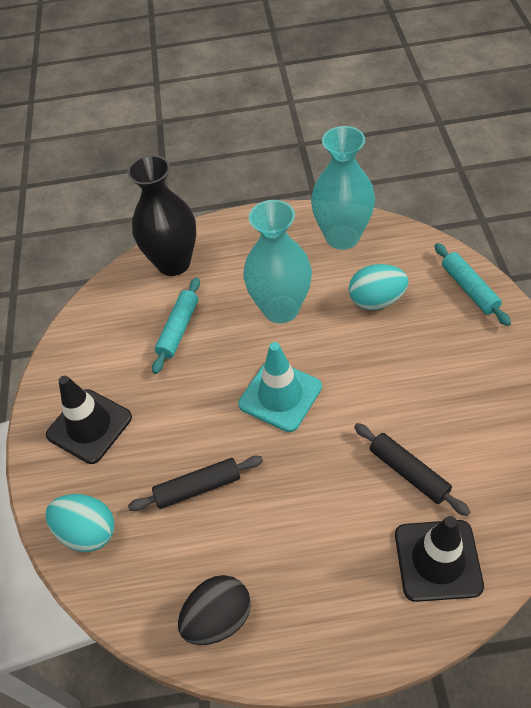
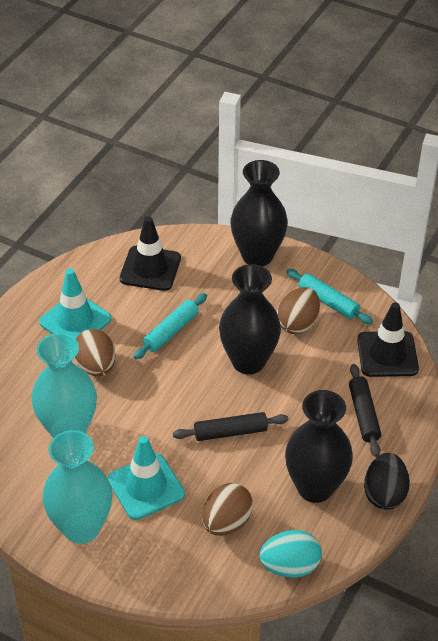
black vase: 1 -> 3
brown egg: 0 -> 3
turquoise egg: 2 -> 1
turquoise traffic cone: 1 -> 2

